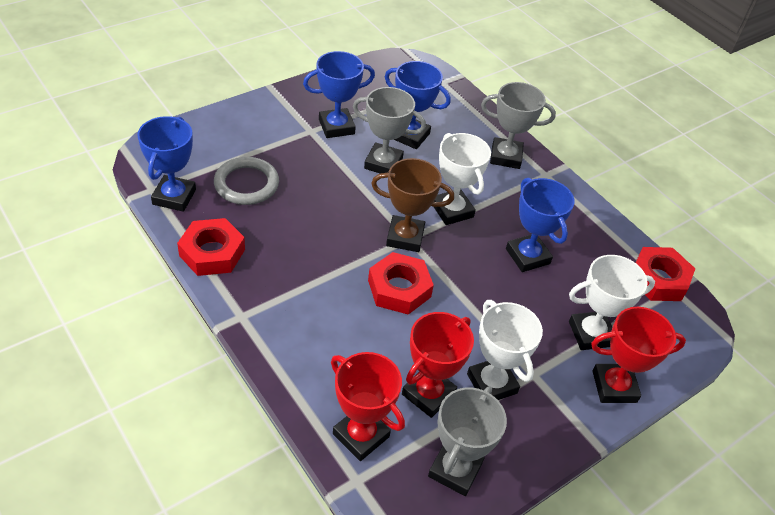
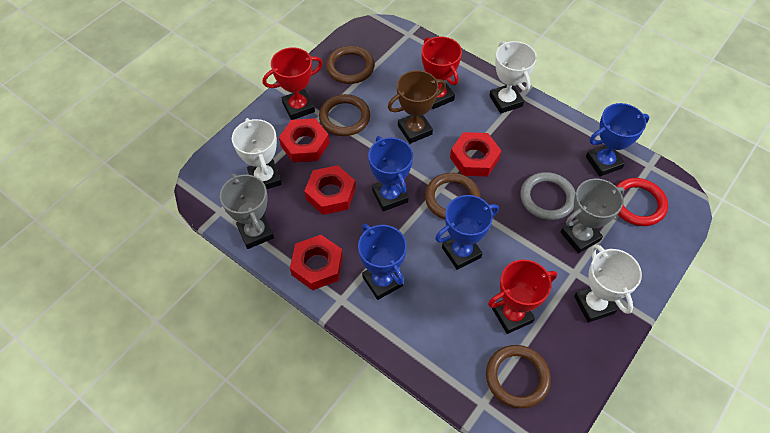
brown ring: 0 -> 4
grey trophy: 3 -> 2
red nut: 3 -> 4
red ring: 0 -> 1

